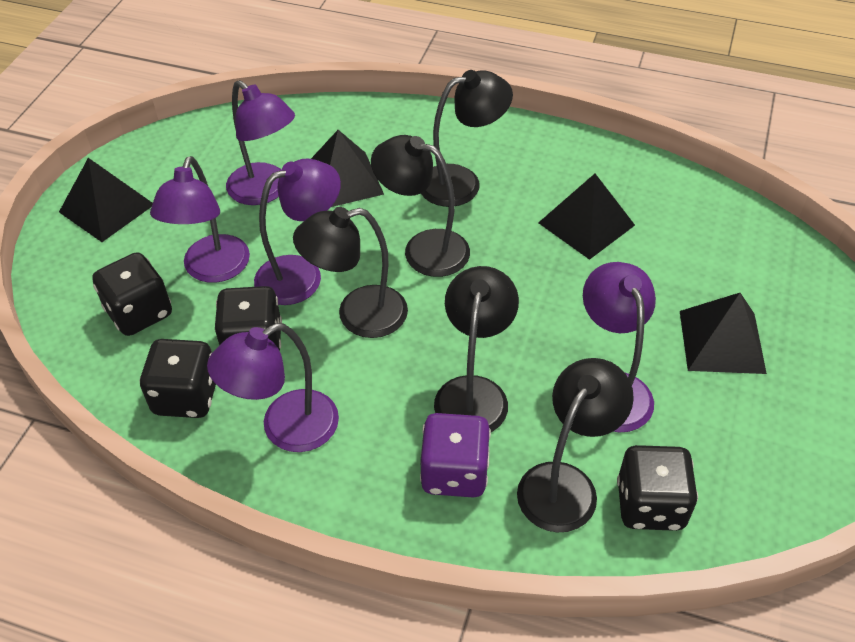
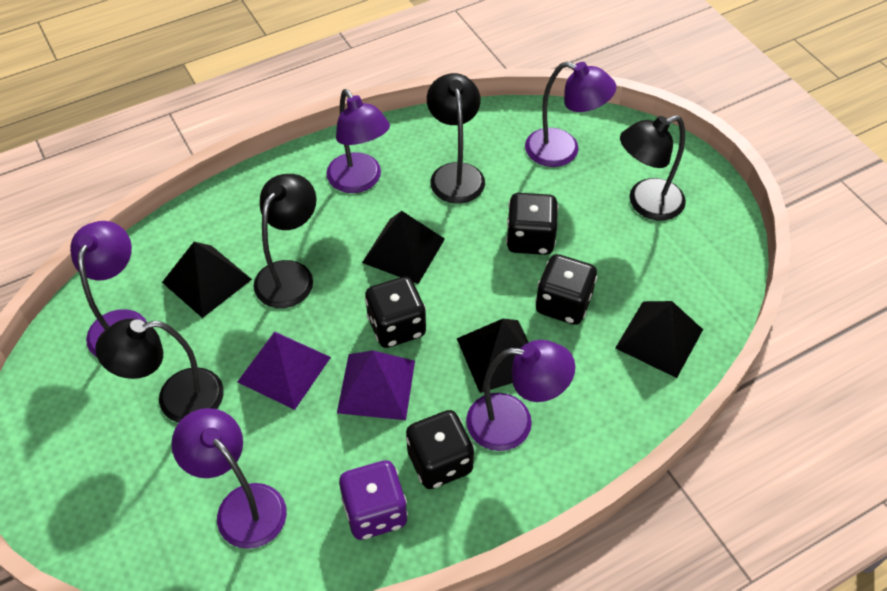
black lamp: 5 -> 4
purple pyramid: 0 -> 2

